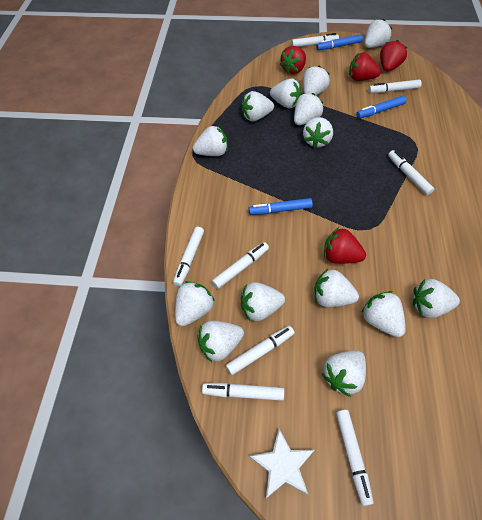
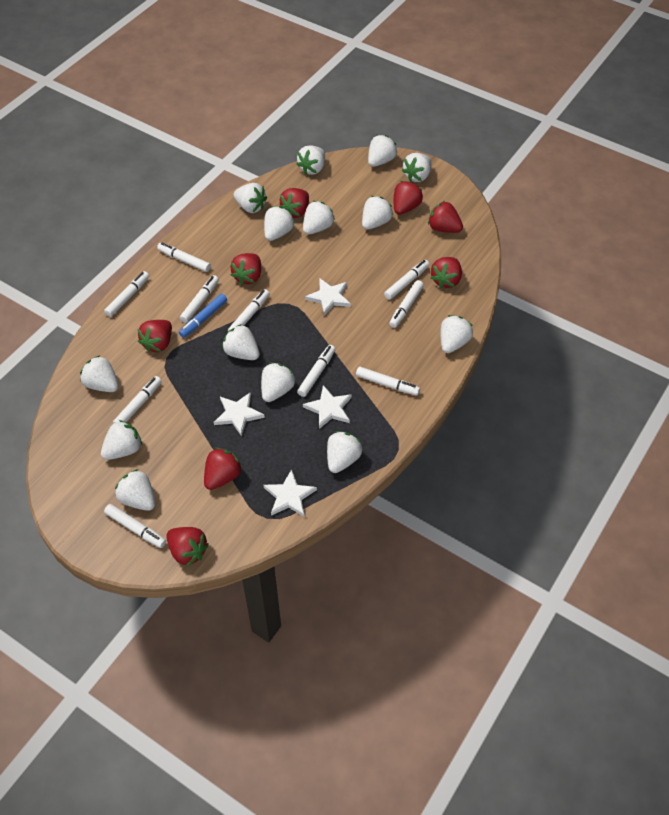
blue marker: 3 -> 1
red strawberry: 4 -> 8
white marker: 8 -> 10
white star: 1 -> 4

